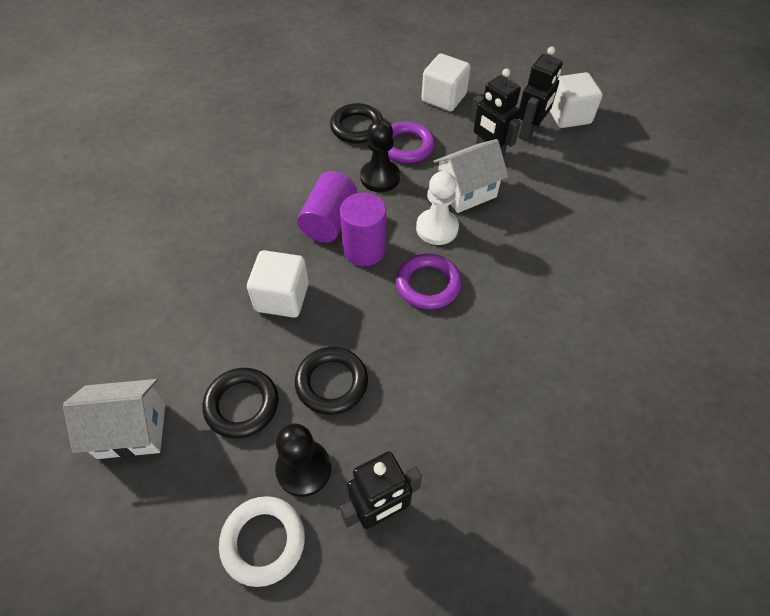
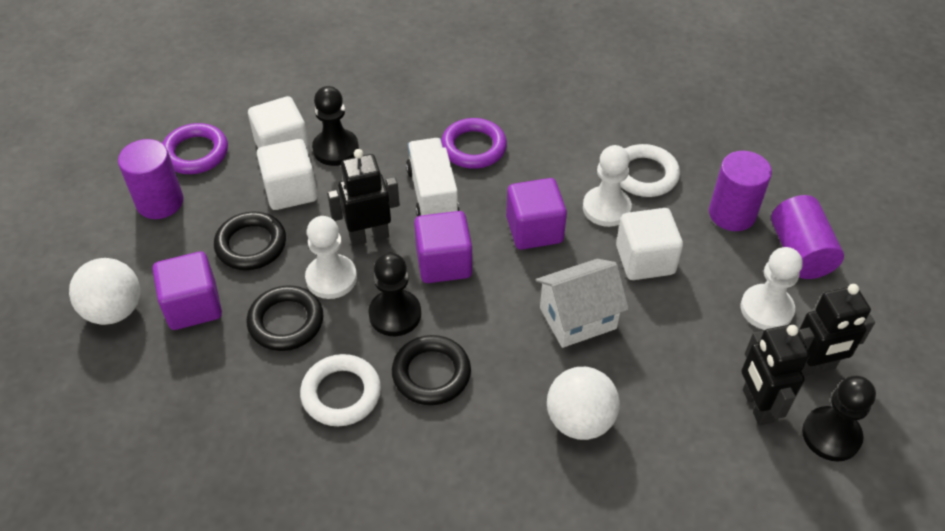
black pawn: 2 -> 3
purple cube: 0 -> 3
purple cylinder: 2 -> 3
white ball: 0 -> 2
white house: 2 -> 1
white pawn: 1 -> 3
white ring: 1 -> 2
white truck: 0 -> 1

